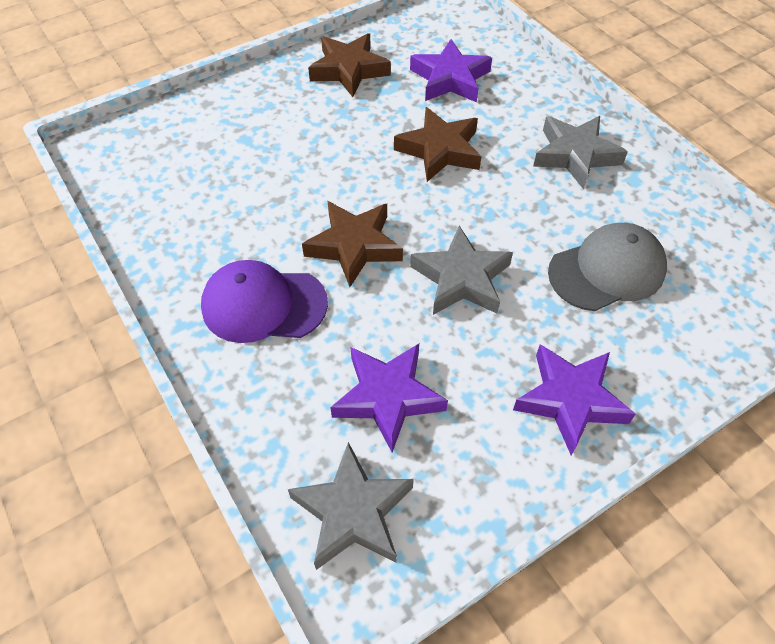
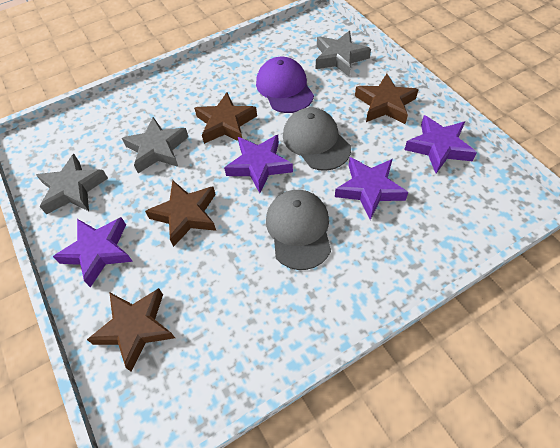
brown star: 3 -> 4
grey cap: 1 -> 2
purple star: 3 -> 4

